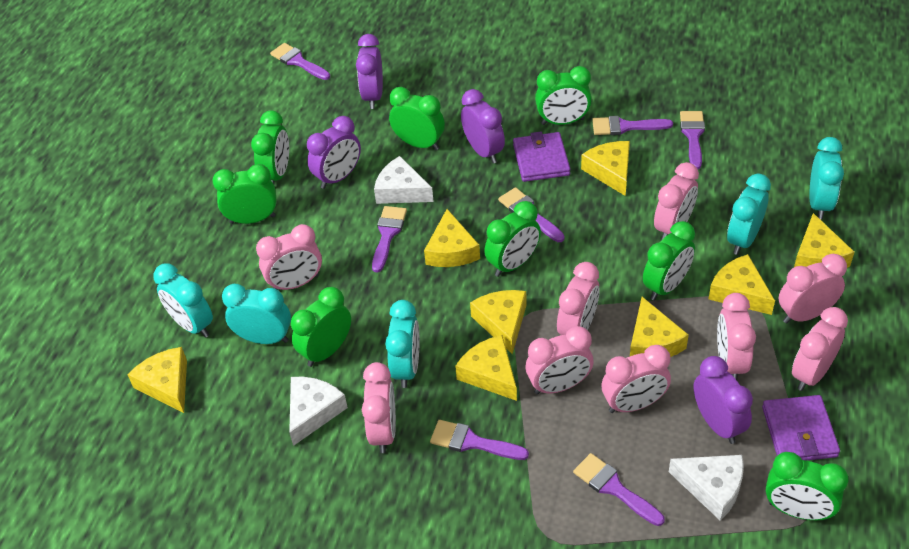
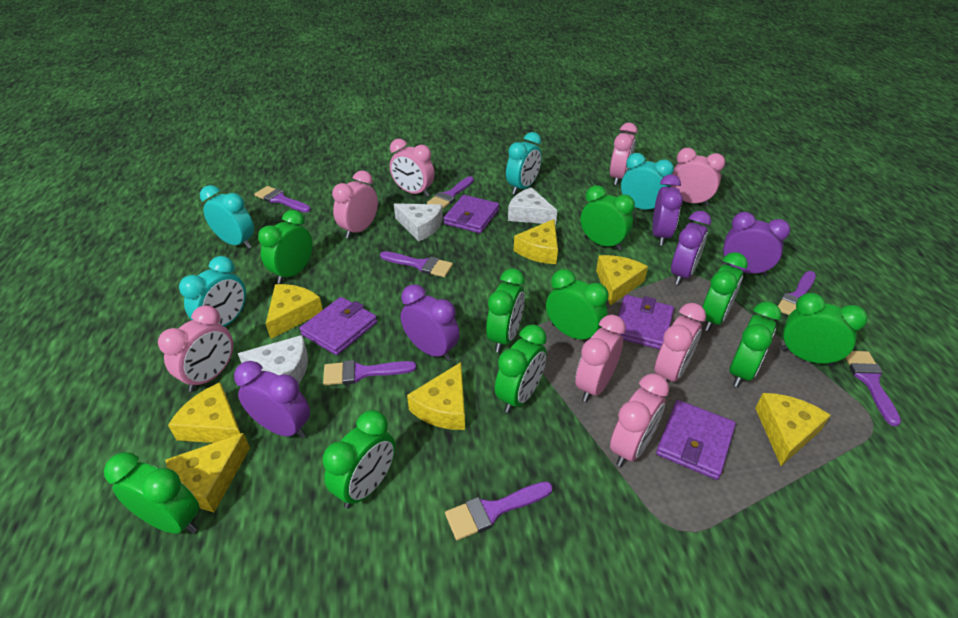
green clock: 8 -> 10
pink clock: 9 -> 8
purple clock: 4 -> 5
purple wallet: 2 -> 4
turquoise clock: 5 -> 4
yellow cheese: 8 -> 7

